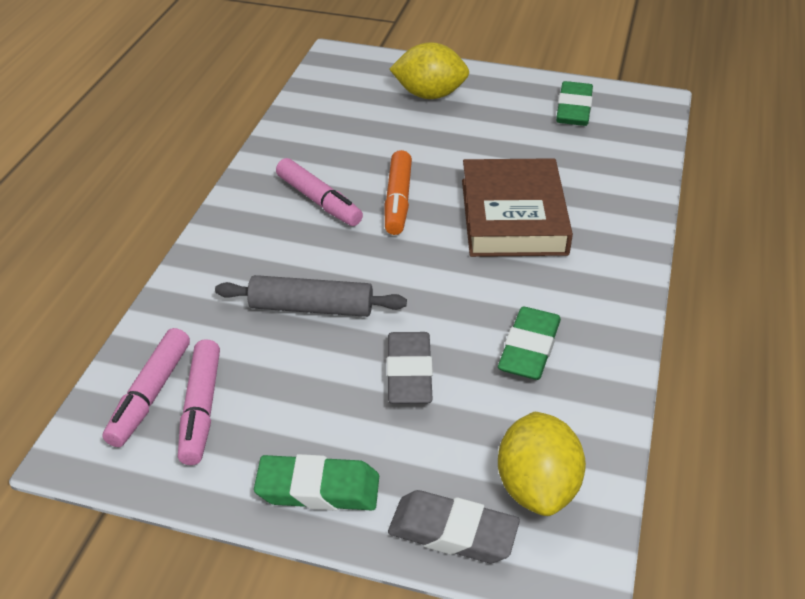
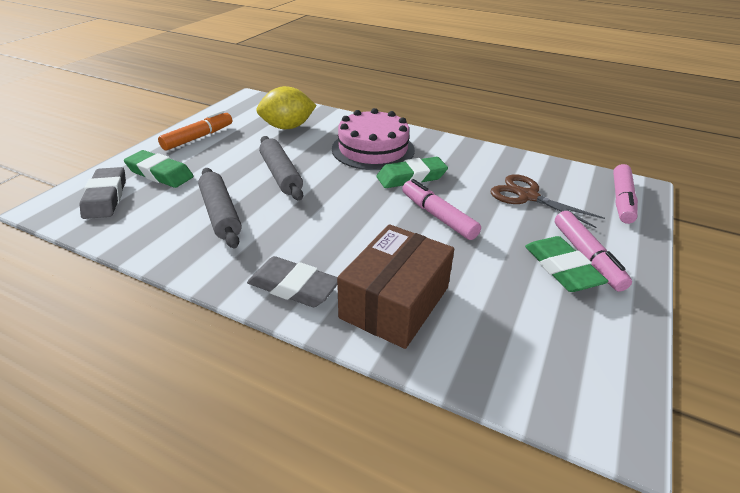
brown book: 1 -> 0
brown box: 0 -> 1
brown scissors: 0 -> 1
grey rolling pin: 1 -> 2
pink cake: 0 -> 1
yellow lemon: 2 -> 1

